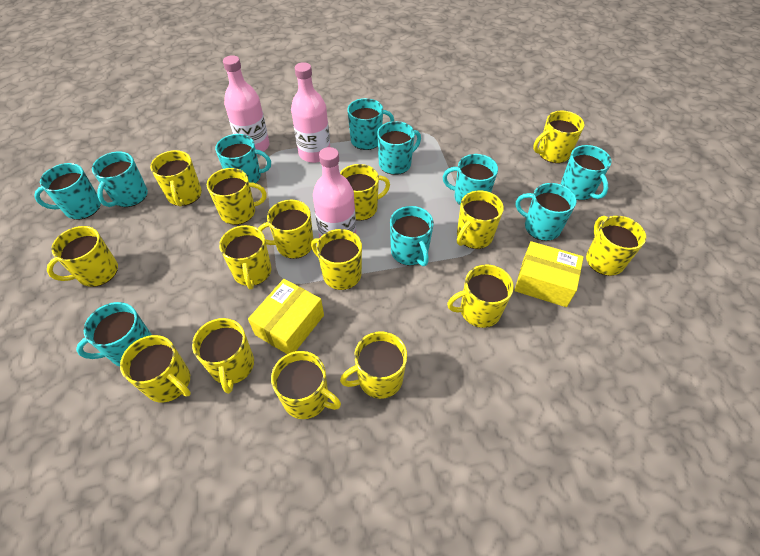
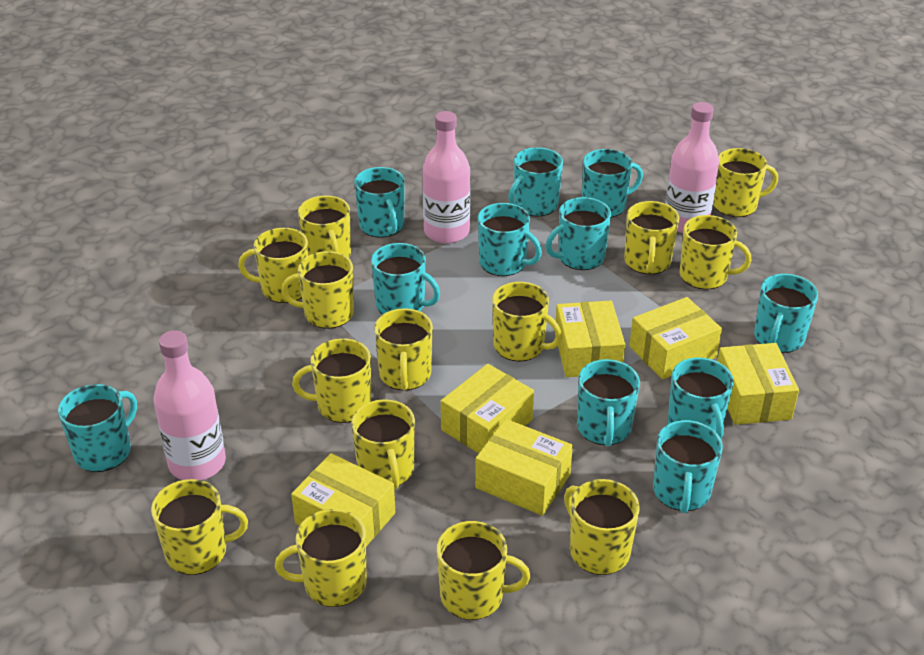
turquoise mug: 10 -> 11
yellow box: 2 -> 6
yellow mug: 15 -> 14

